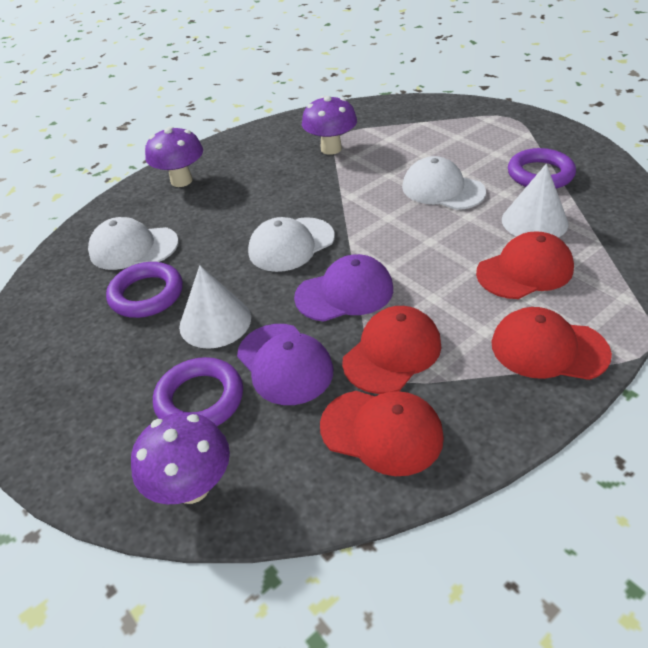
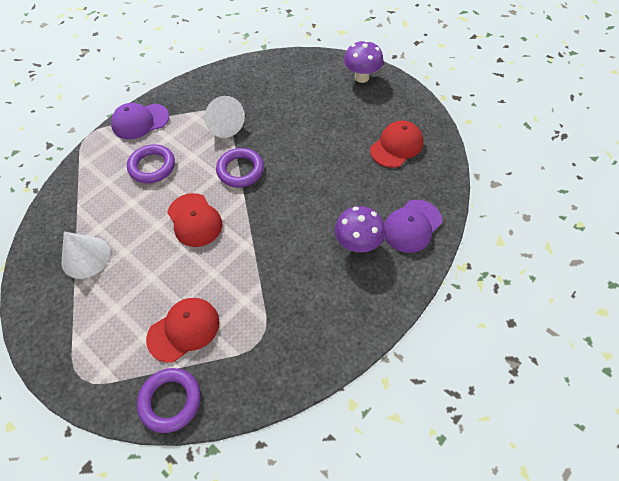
purple mushroom: 3 -> 2
red cap: 4 -> 3
white cap: 3 -> 0

